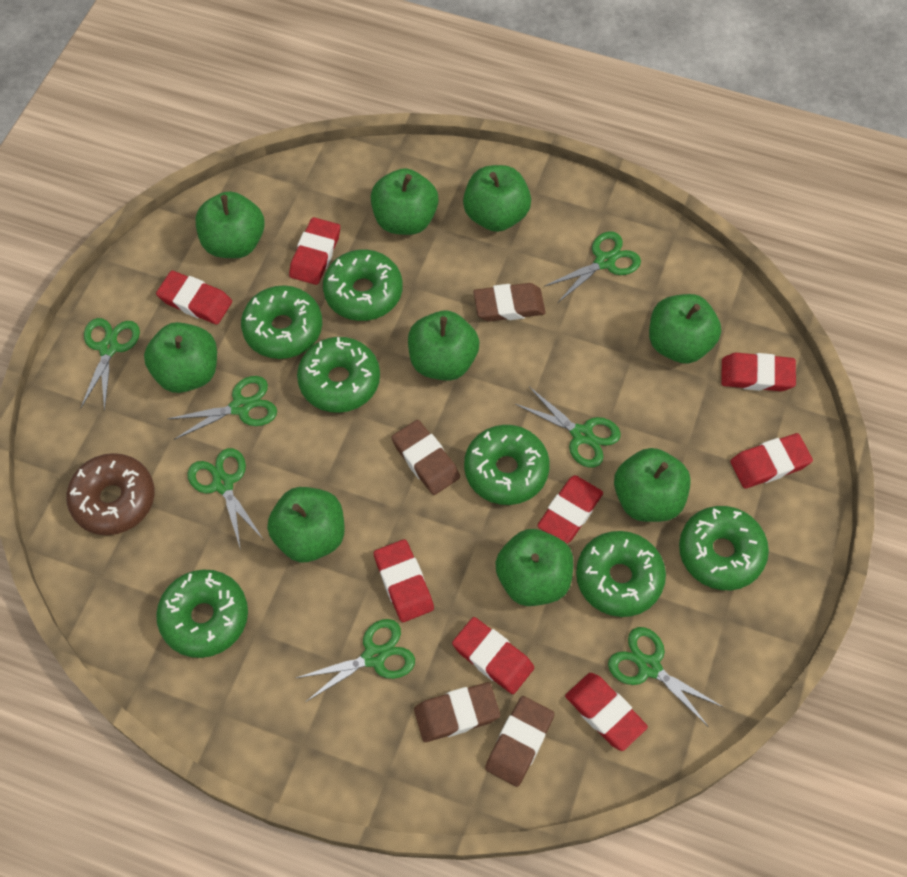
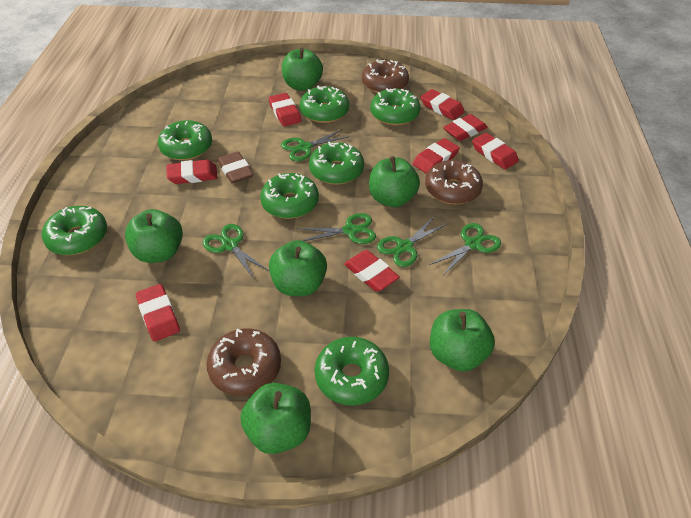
brown donut: 1 -> 3
brown eraser: 4 -> 1
green apple: 9 -> 6
green scissors: 7 -> 5

